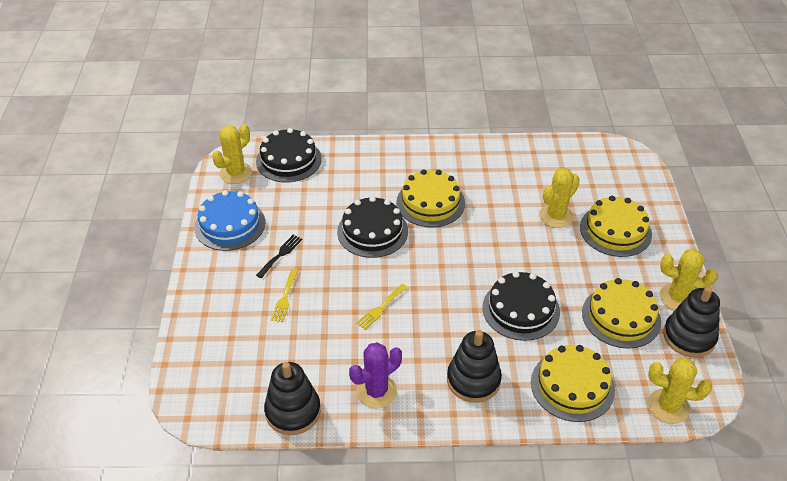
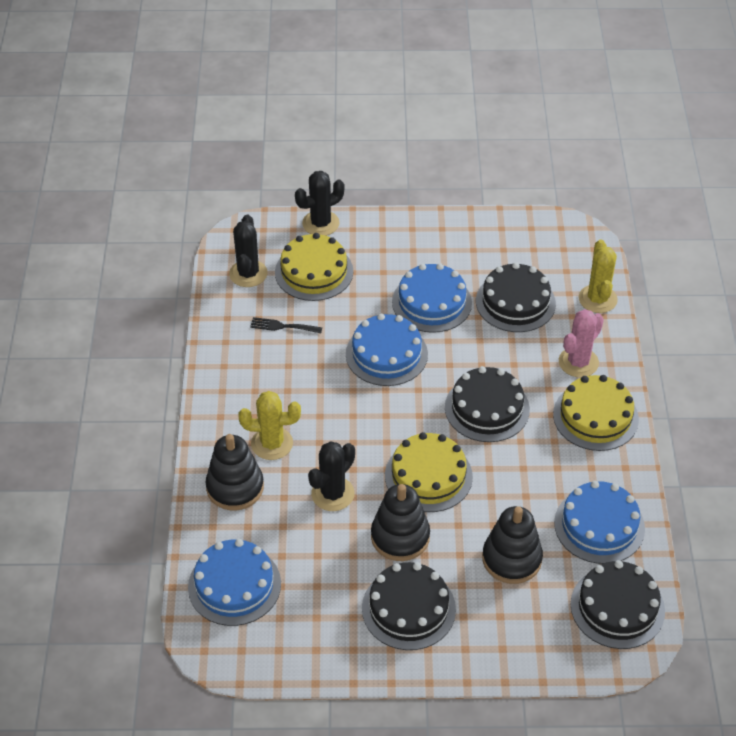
black cactus: 0 -> 3
black cake: 3 -> 4
blue cake: 1 -> 4
pink cactus: 0 -> 1
purple cactus: 1 -> 0
yellow cactus: 4 -> 2
yellow cake: 4 -> 3
yellow fork: 2 -> 0

